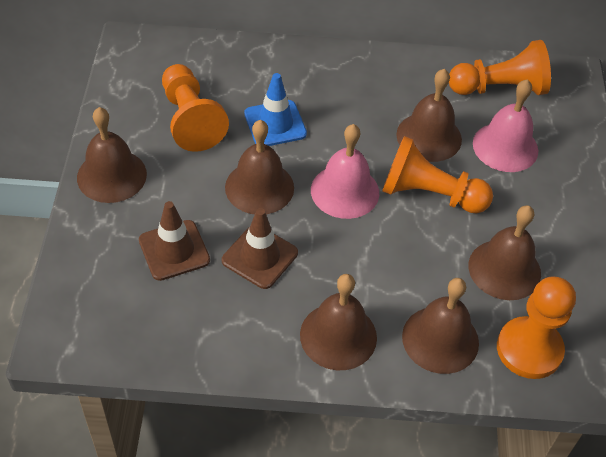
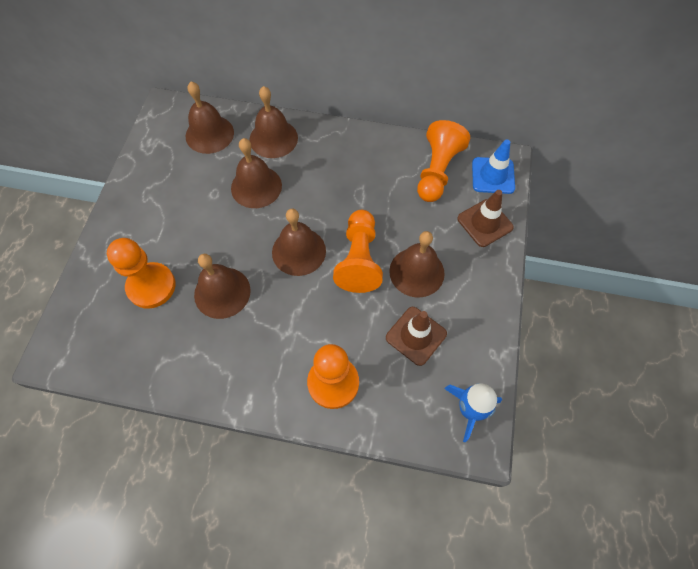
blue rocket: 0 -> 1
pink bell: 2 -> 0

